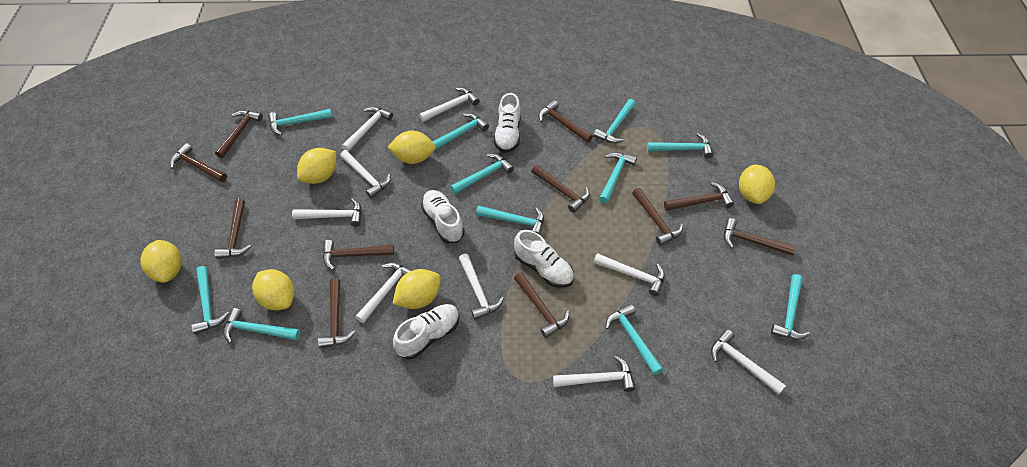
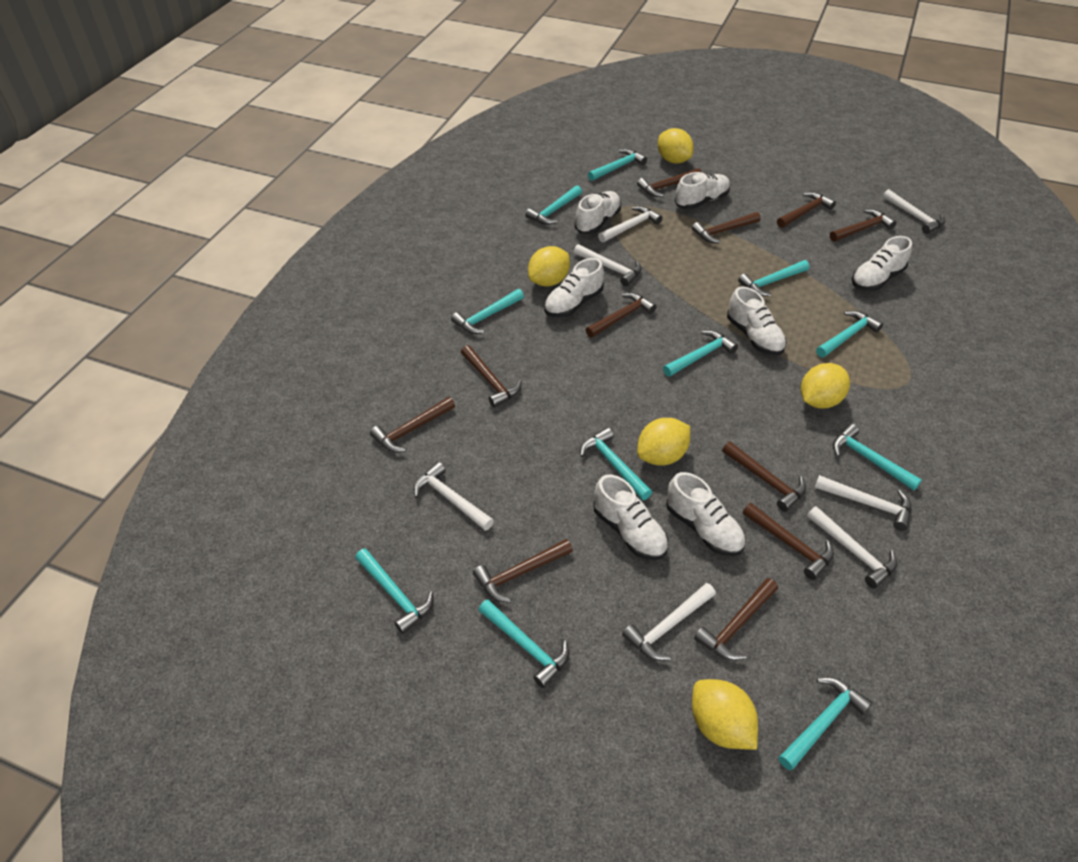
white hammer: 9 -> 7
white shoe: 4 -> 7
yellow lemon: 6 -> 5

